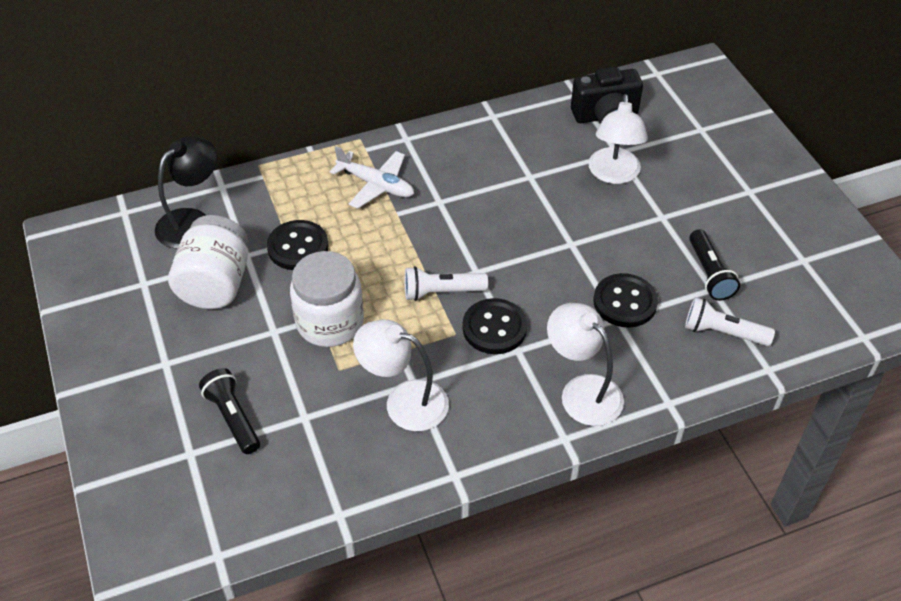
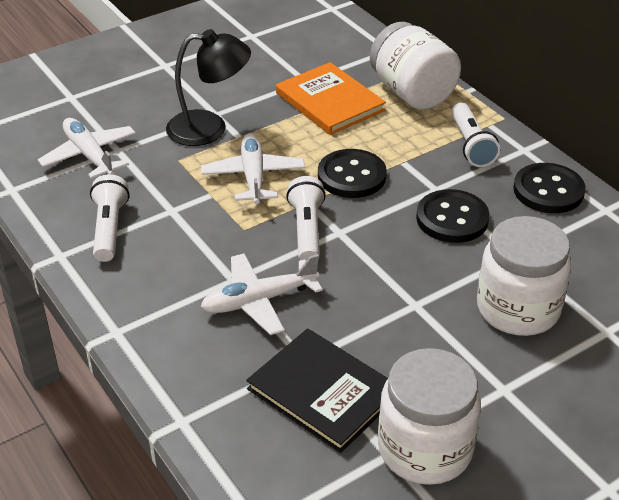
black book: 0 -> 1
black camera: 1 -> 0
black flashlight: 2 -> 0
orange book: 0 -> 1
white flashlight: 2 -> 3
white jar: 2 -> 3
white lamp: 3 -> 0
white plane: 1 -> 3

